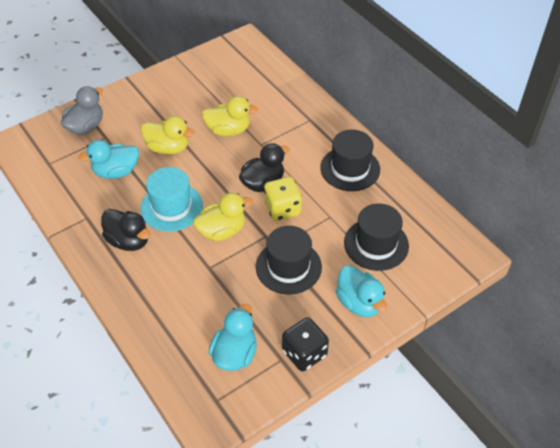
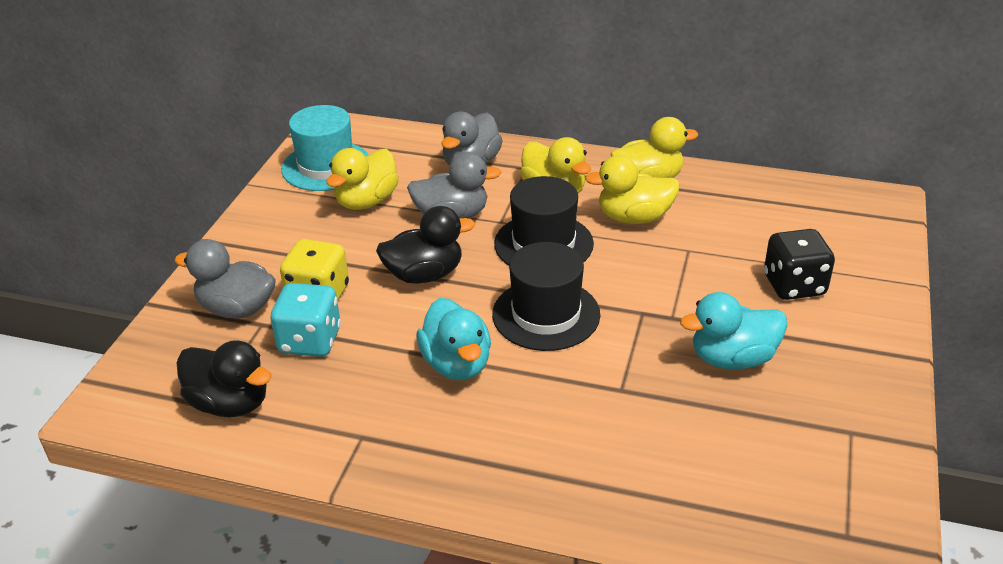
black hat: 3 -> 2
grey duck: 1 -> 3
turquoise dice: 0 -> 1
turquoise duck: 3 -> 2
yellow duck: 3 -> 4

